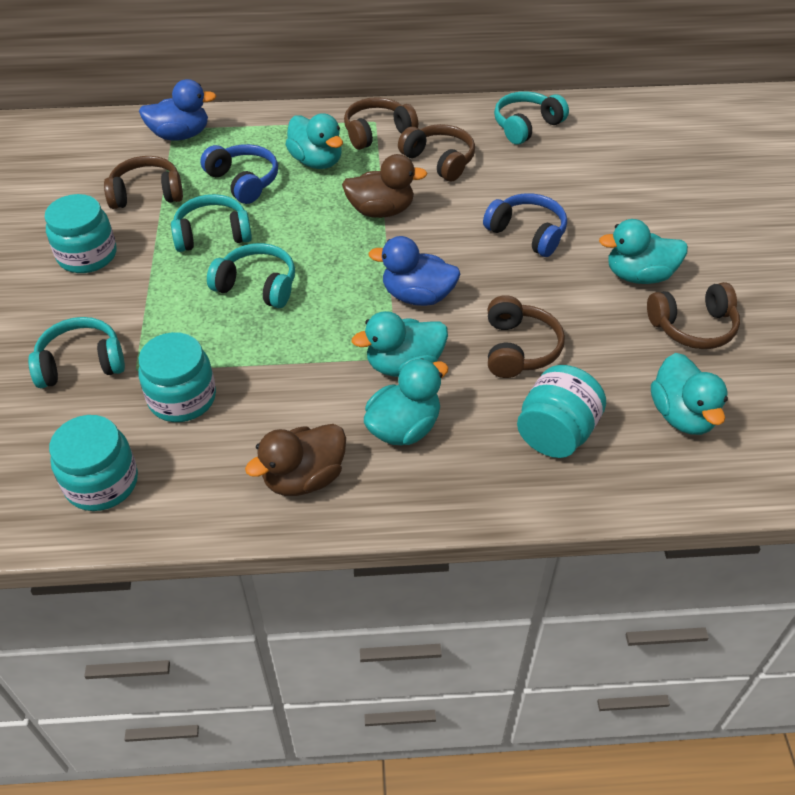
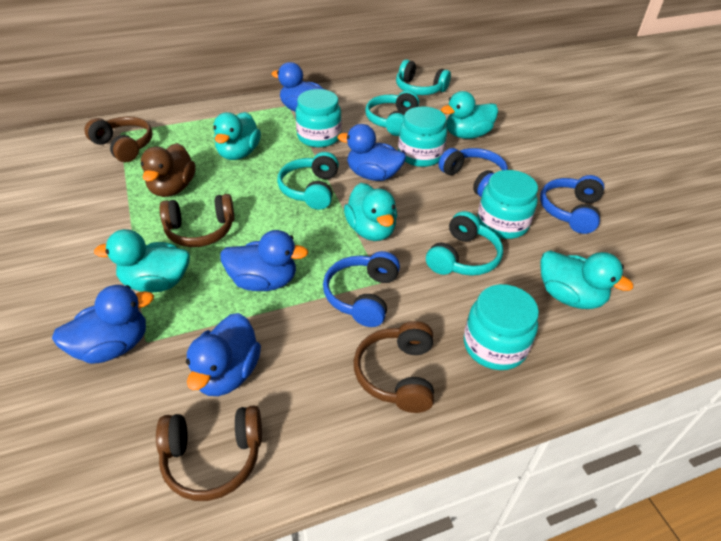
blue duck: 2 -> 5
blue headphones: 2 -> 3
brown duck: 2 -> 1
brown headphones: 5 -> 4

